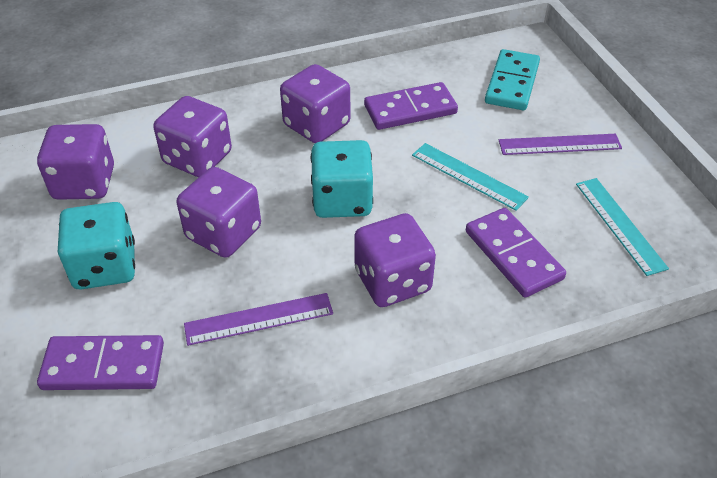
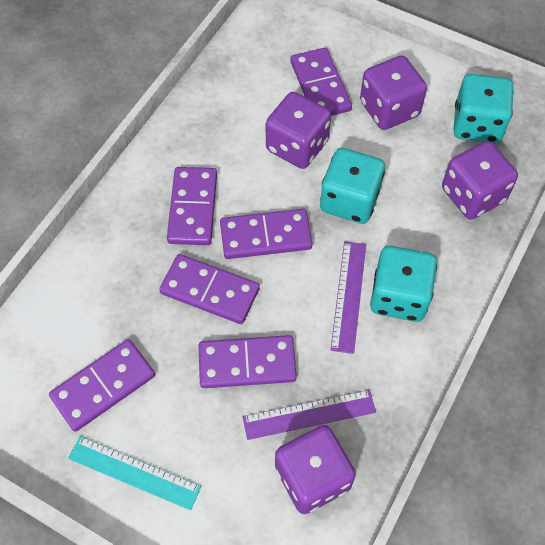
purple dice: 5 -> 4
purple domino: 3 -> 6
turquoise dice: 2 -> 3
turquoise domino: 1 -> 0
turquoise ruler: 2 -> 1

